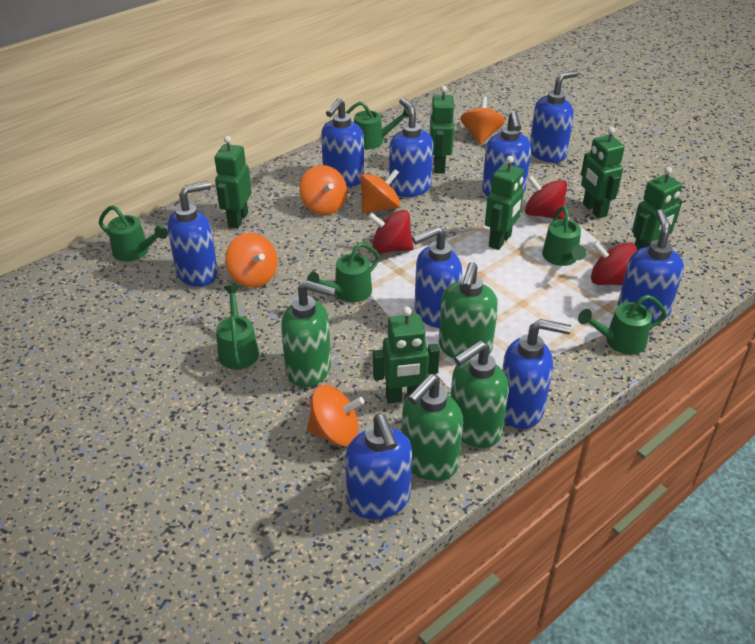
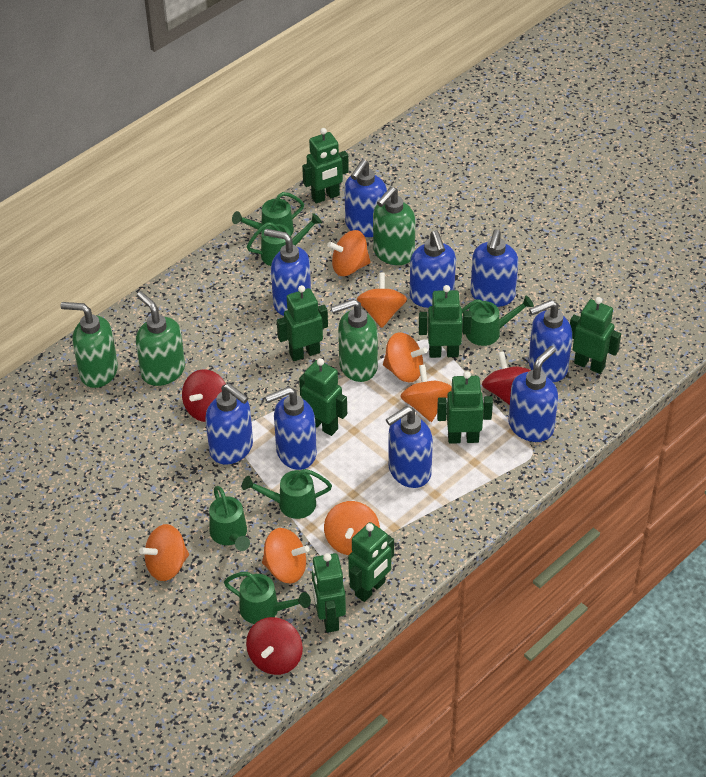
green robot: 6 -> 8
orange spinning top: 5 -> 7

